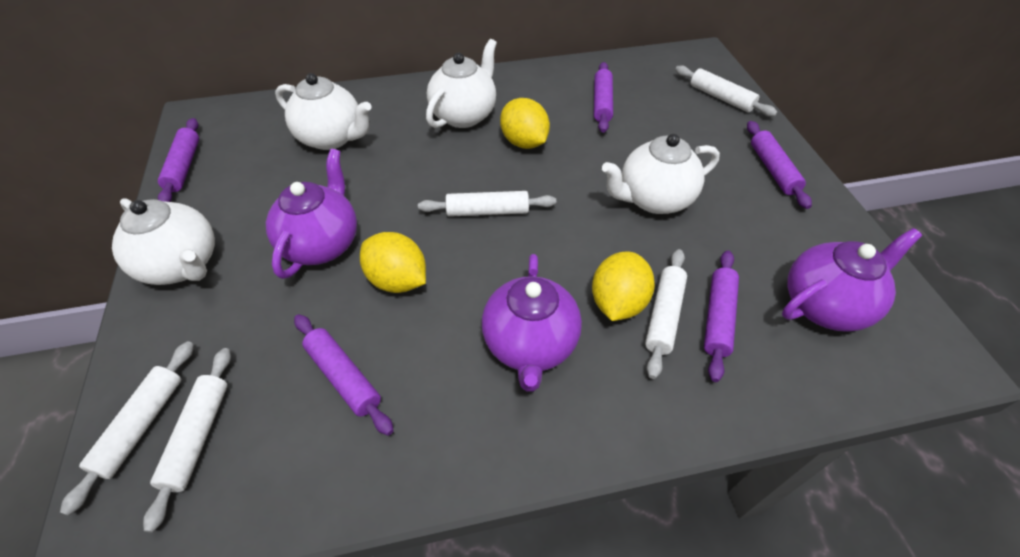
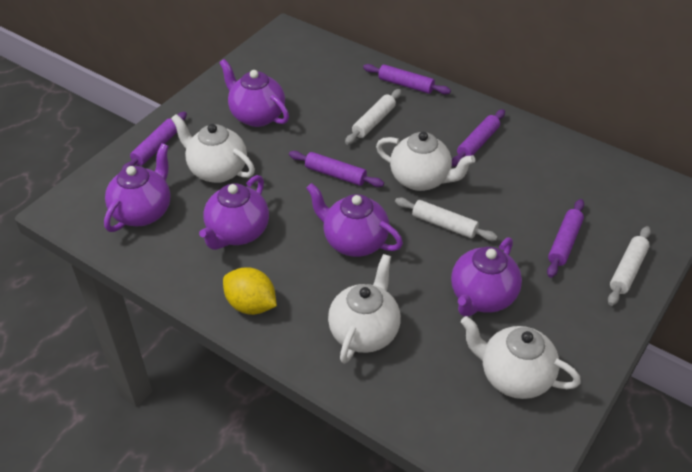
purple teapot: 3 -> 5
white rolling pin: 5 -> 3
yellow lemon: 3 -> 1

